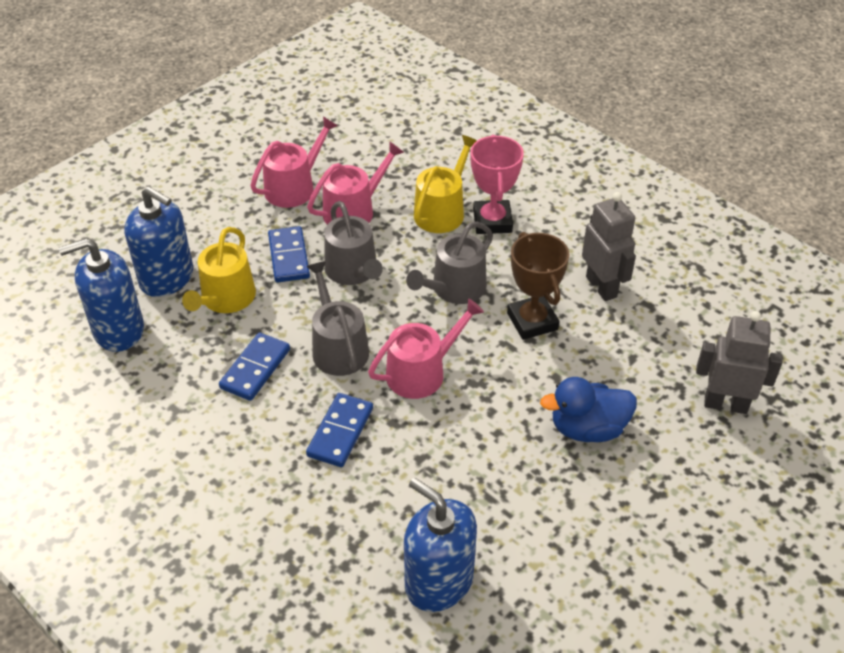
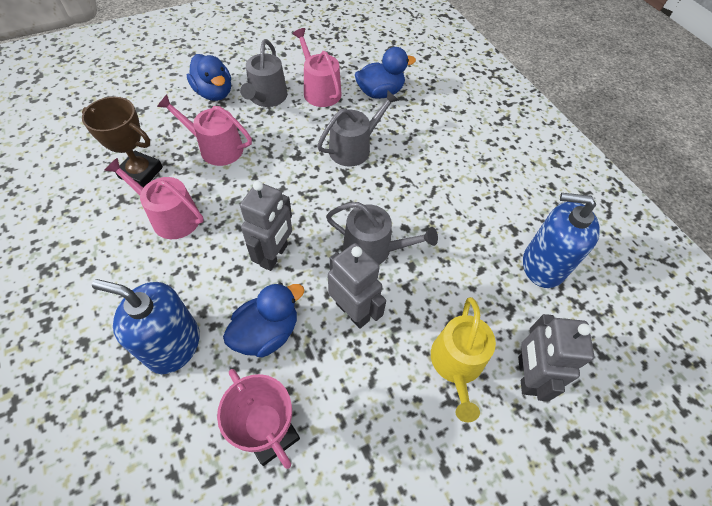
blue domino: 3 -> 0
blue duck: 1 -> 3
blue soap dispenser: 3 -> 2
grey robot: 2 -> 3
yellow watering can: 2 -> 1

